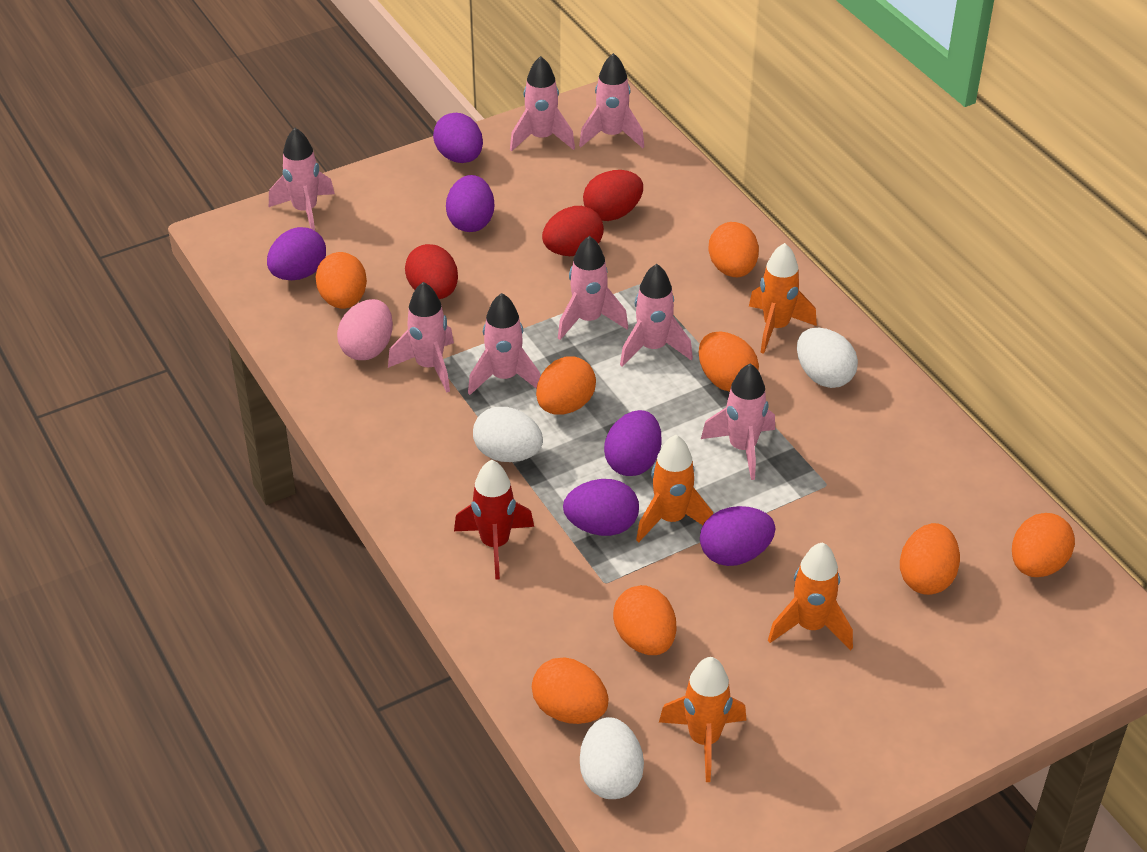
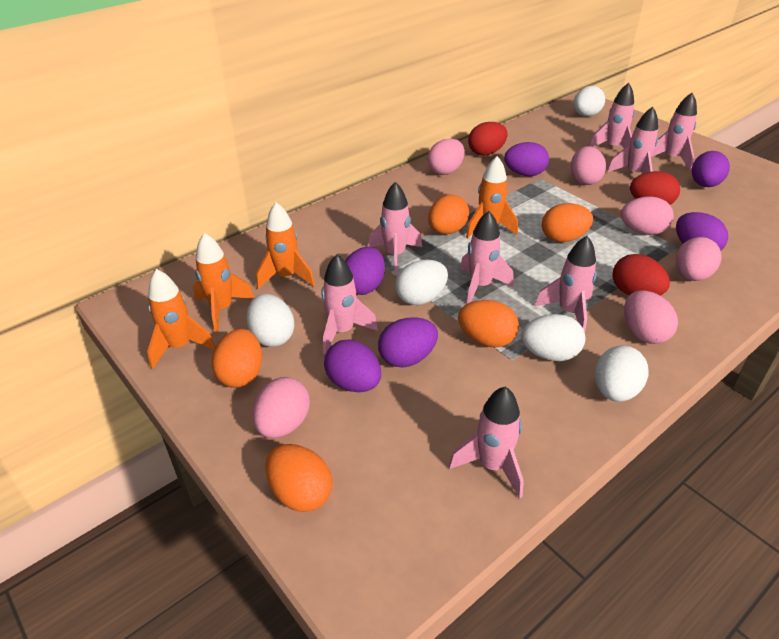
orange egg: 8 -> 5
pink egg: 1 -> 6
red rocket: 1 -> 0
white egg: 3 -> 5

